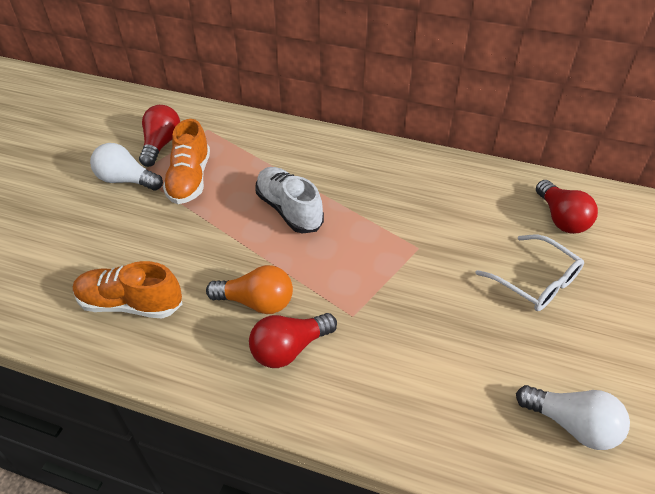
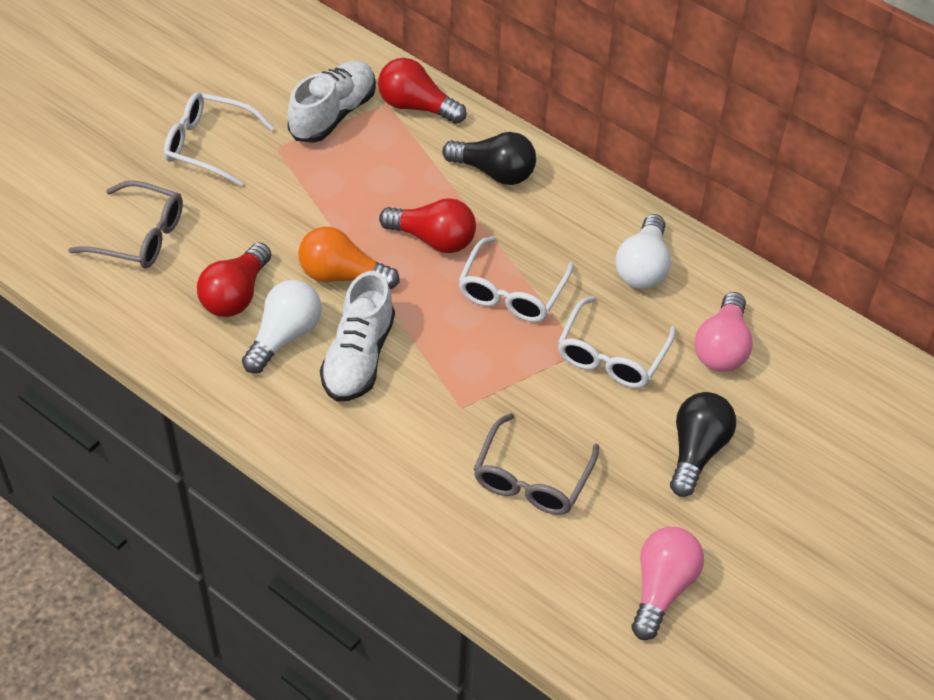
black light bulb: 0 -> 2
grey glasses: 0 -> 2
orange shoe: 2 -> 0
pink light bulb: 0 -> 2
white glasses: 1 -> 3
white shoe: 1 -> 2

